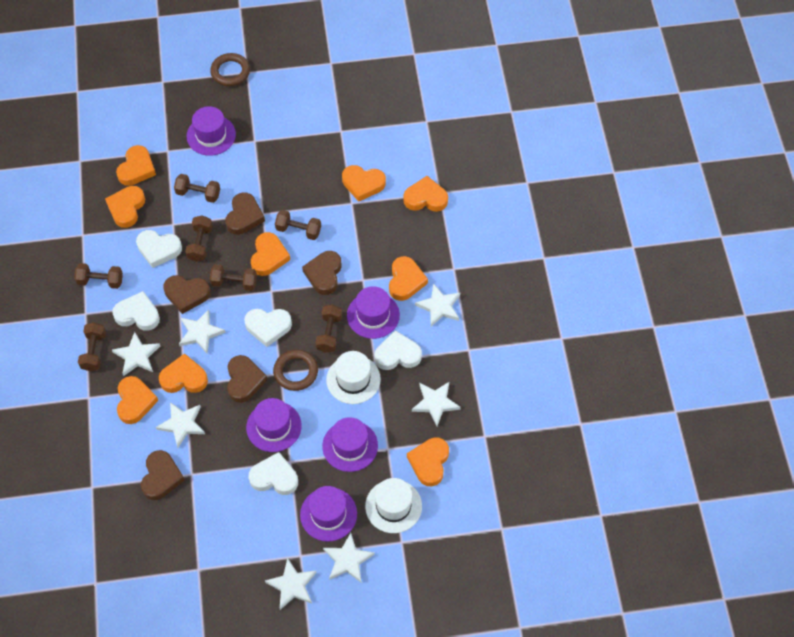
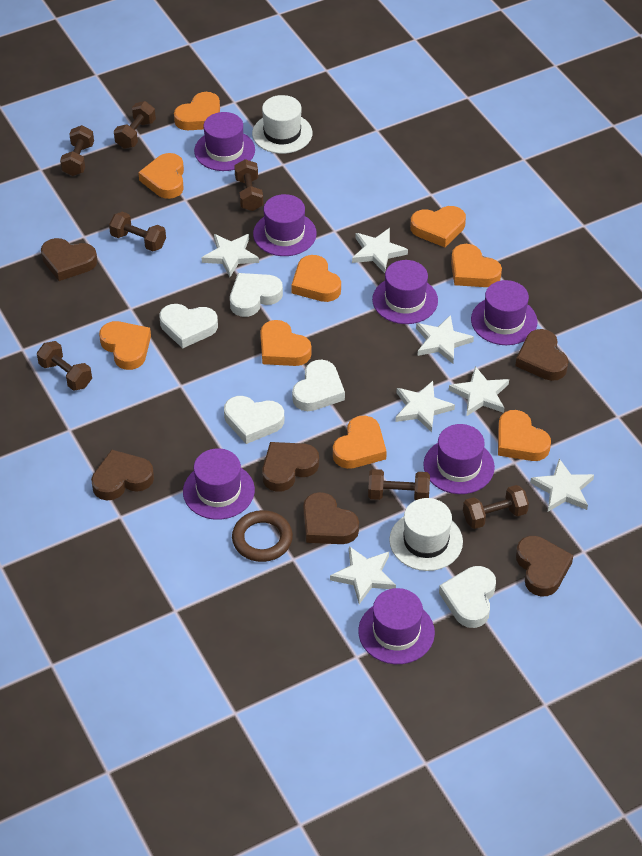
brown heart: 5 -> 6
brown ring: 2 -> 1
purple hat: 5 -> 7

